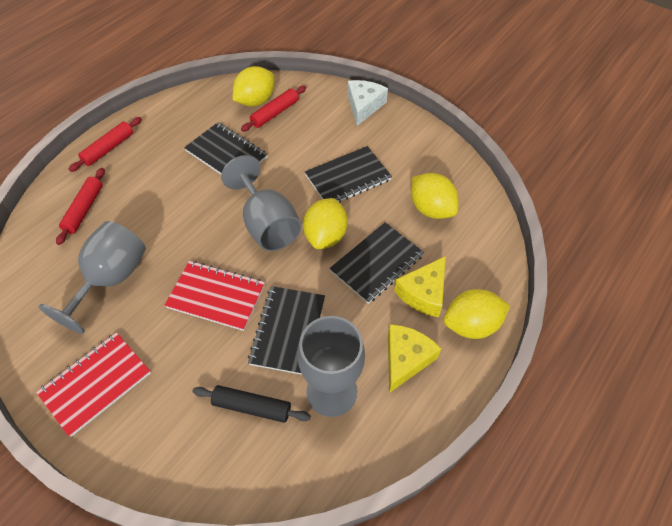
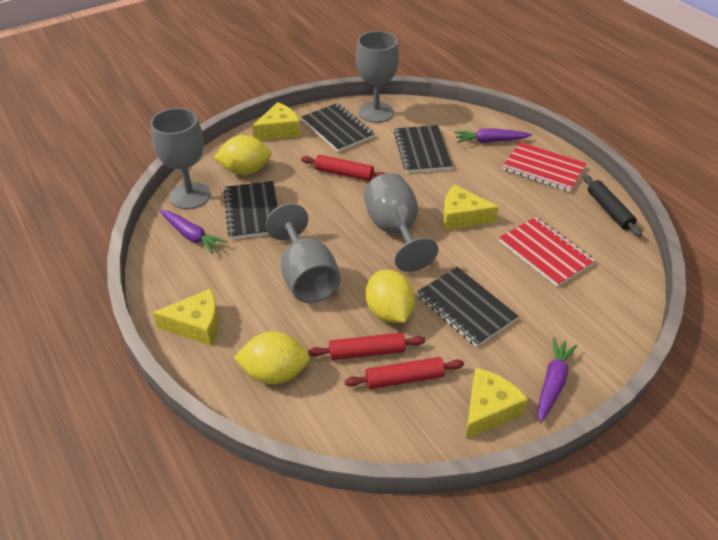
grey goblet: 3 -> 4
purple carrot: 0 -> 3
white cheese: 1 -> 0
yellow cheese: 2 -> 4
yellow lemon: 4 -> 3

